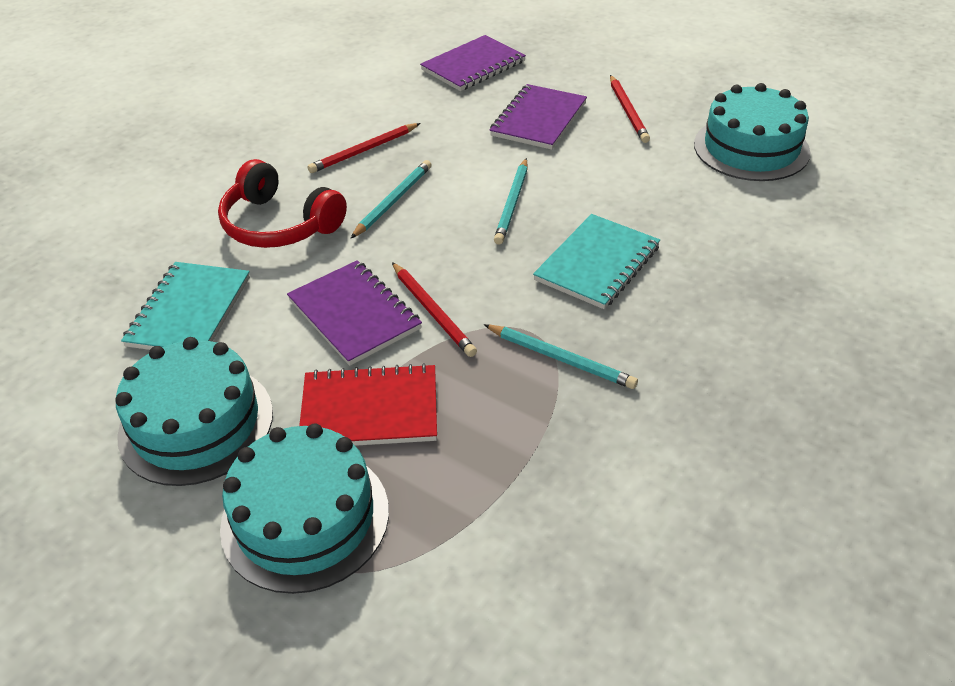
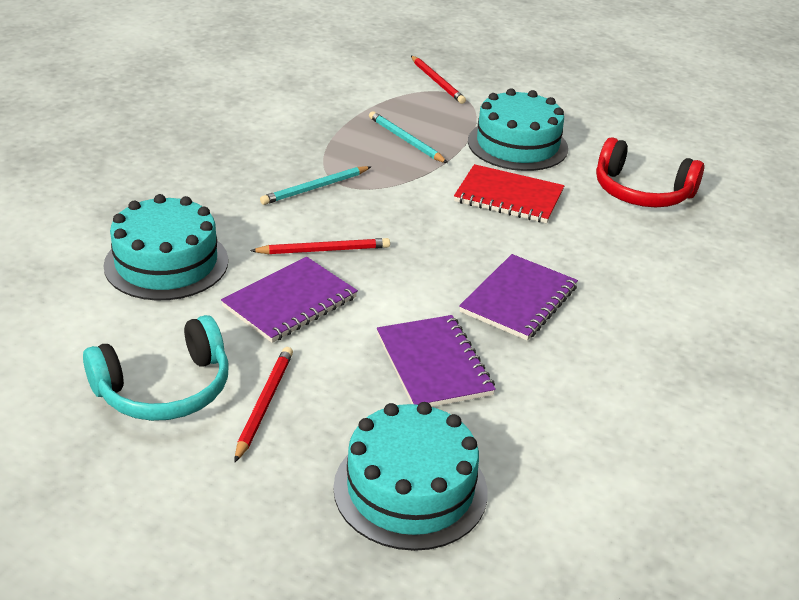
turquoise headphones: 0 -> 1
turquoise notebook: 2 -> 0
turquoise pencil: 3 -> 2

